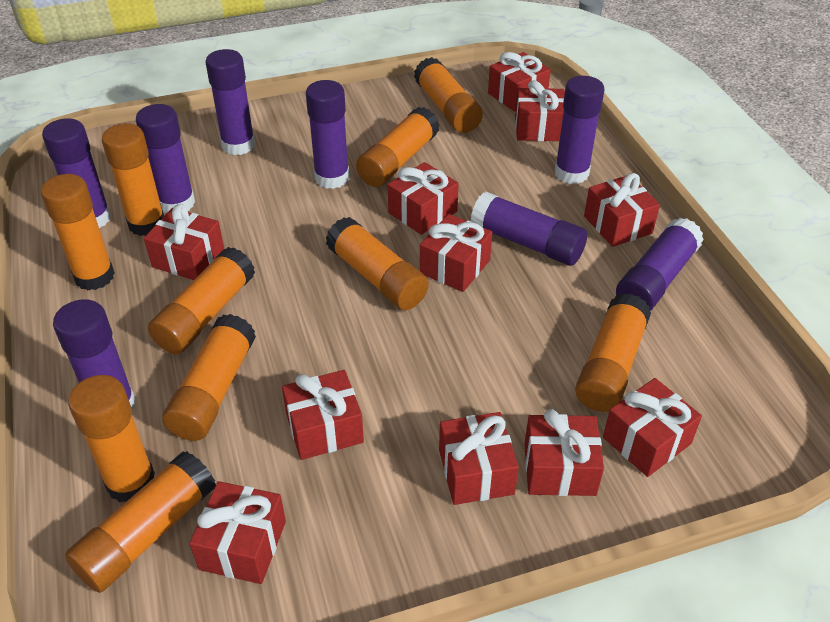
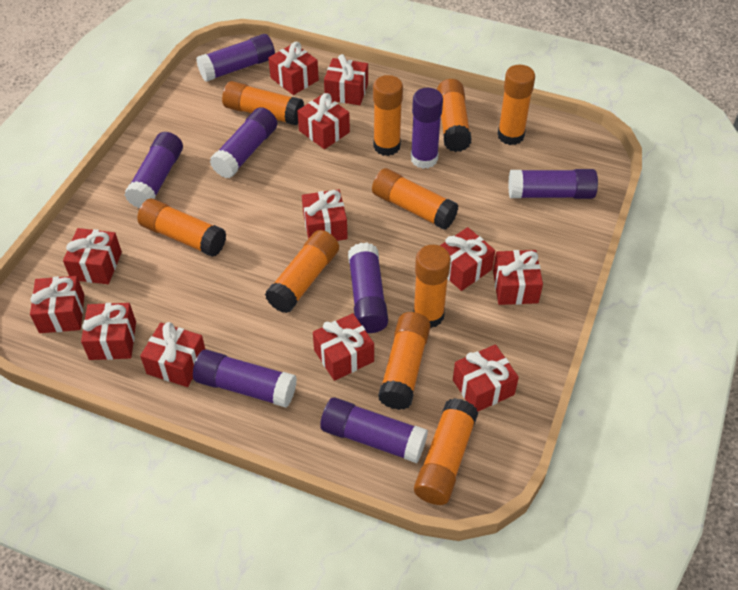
red gift: 11 -> 12

